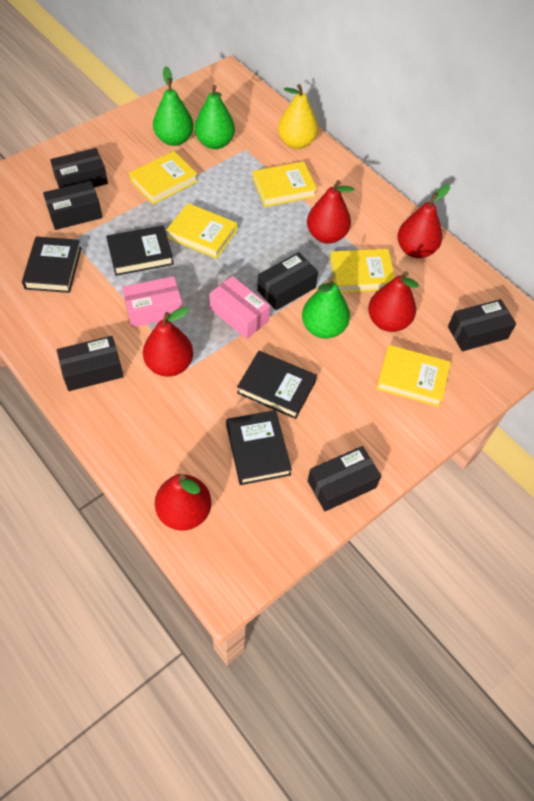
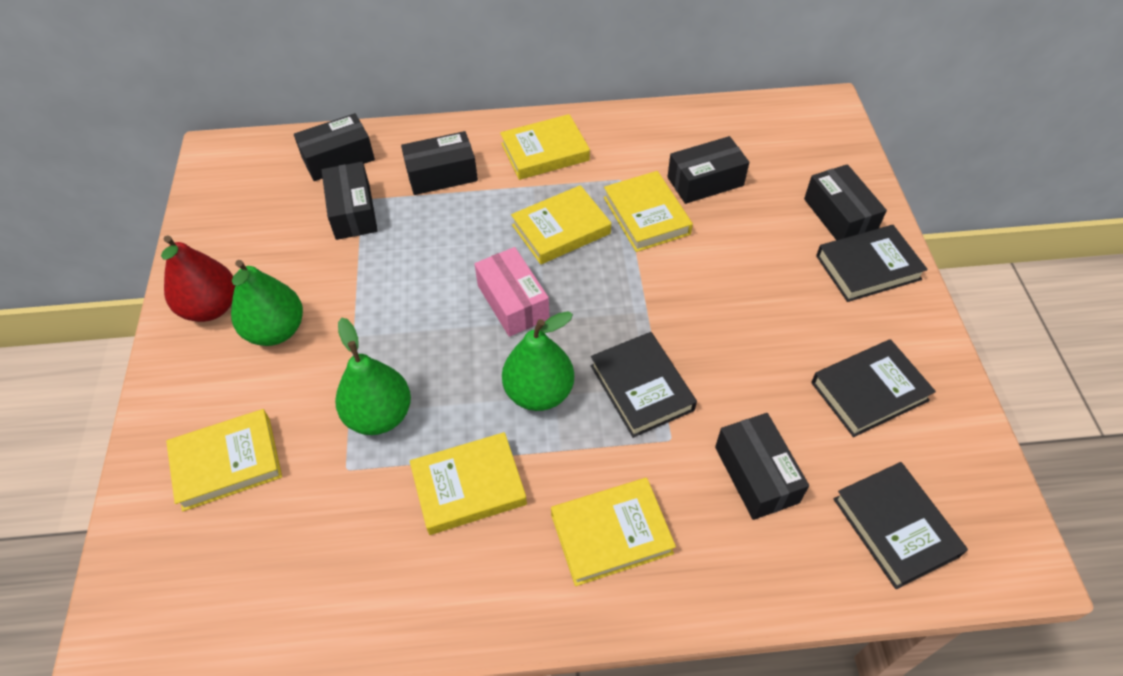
pink box: 2 -> 1
red pear: 5 -> 1
yellow book: 5 -> 6
yellow pear: 1 -> 0

